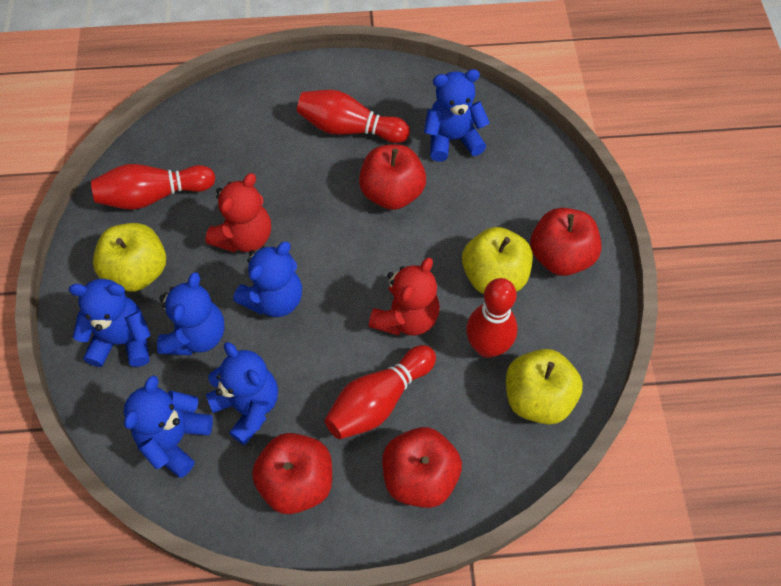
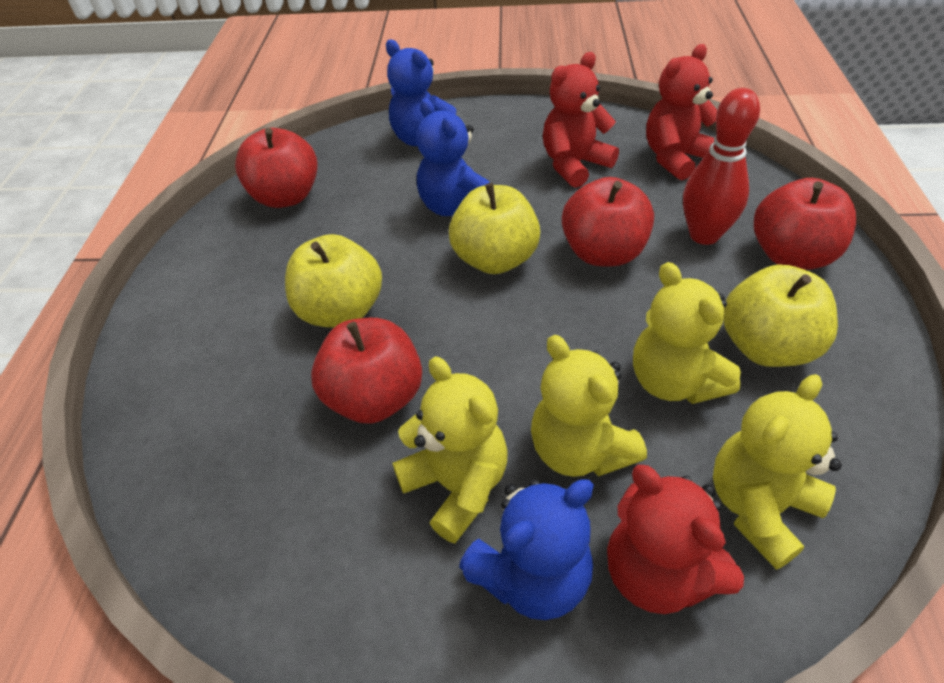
blue teddy bear: 6 -> 3
red bowling pin: 4 -> 1
red teddy bear: 2 -> 3
yellow teddy bear: 0 -> 4

